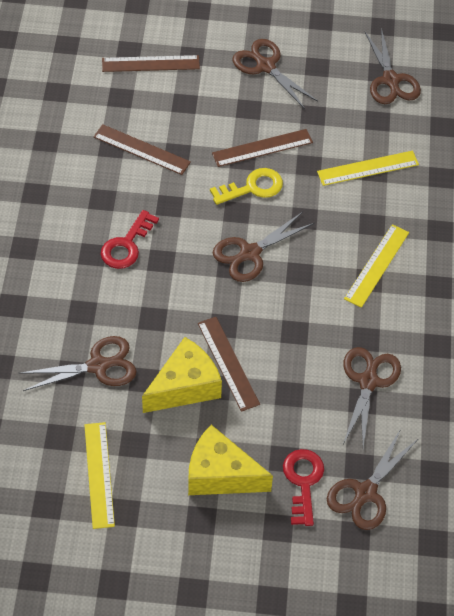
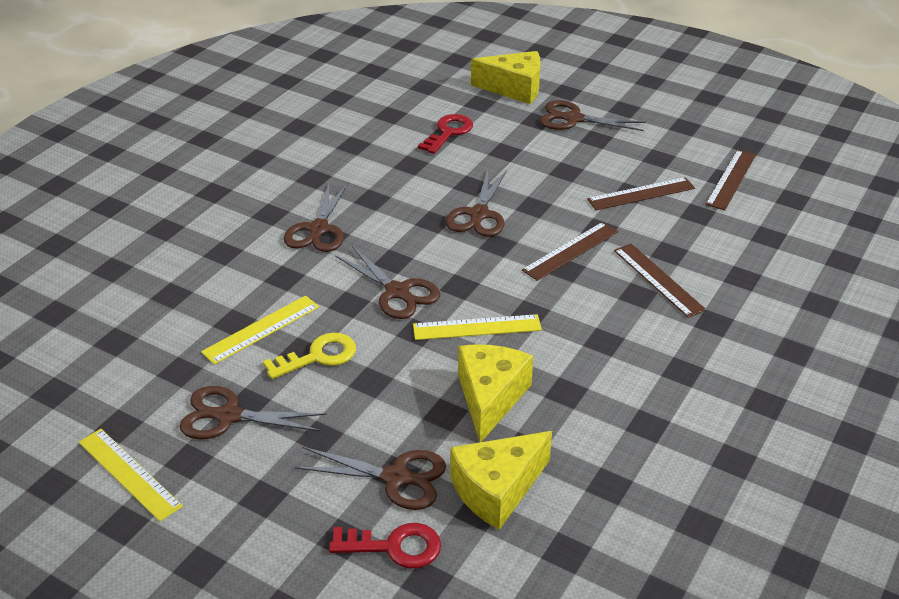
yellow cheese: 2 -> 3

